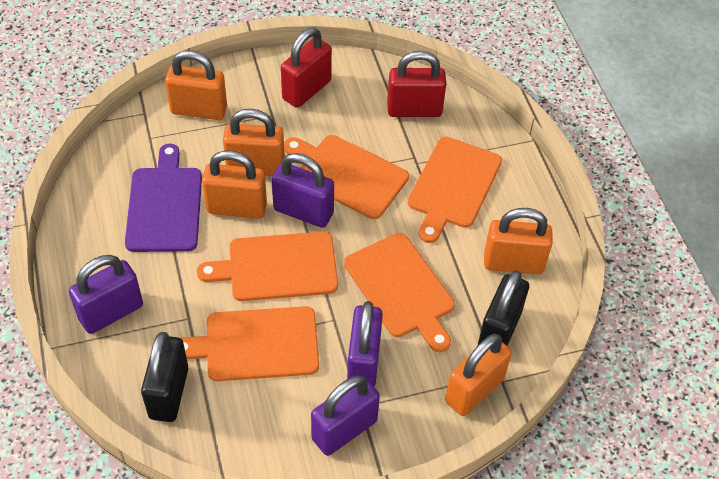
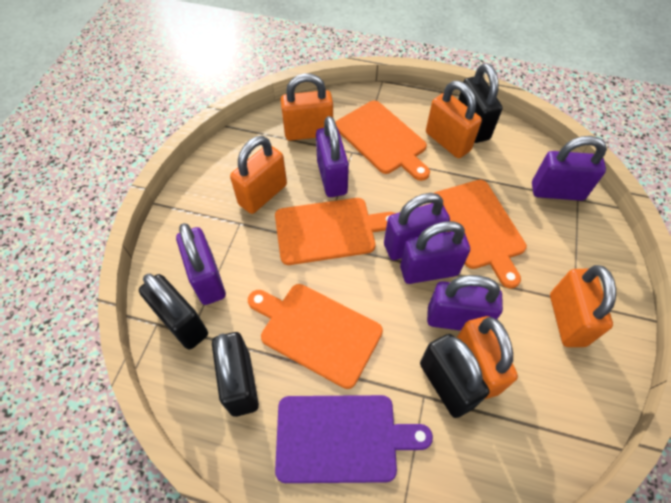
black padlock: 2 -> 4
orange cutting board: 5 -> 4
purple padlock: 4 -> 6
red padlock: 2 -> 0

